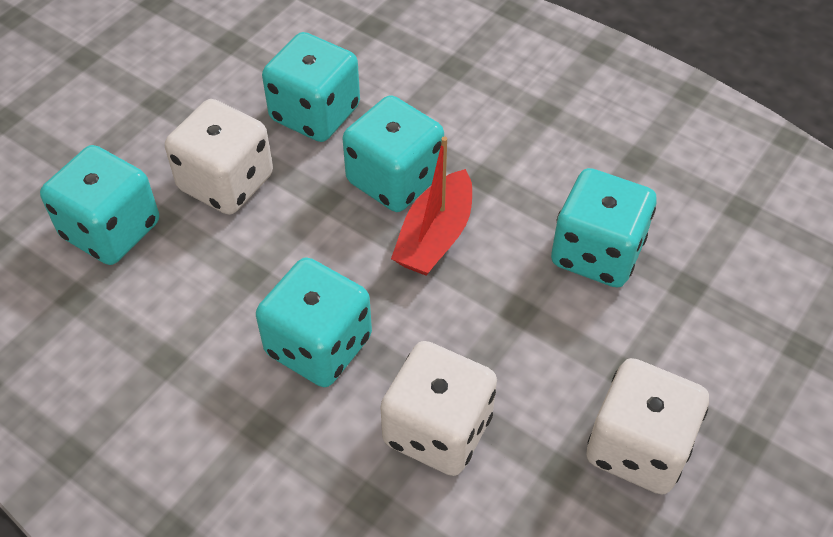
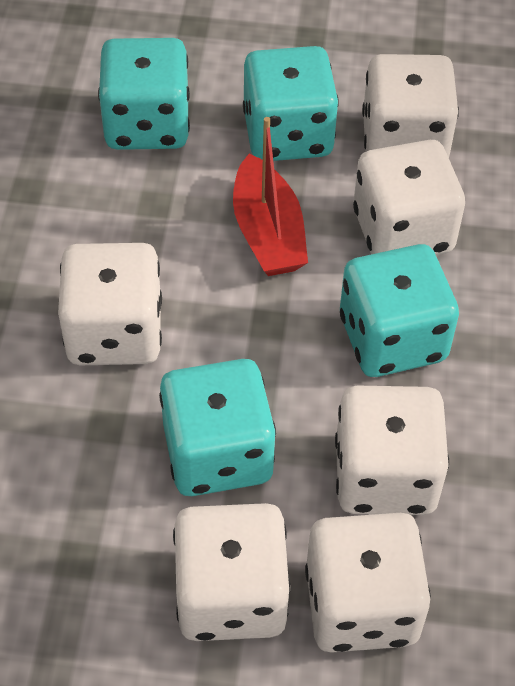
turquoise dice: 5 -> 4
white dice: 3 -> 6

